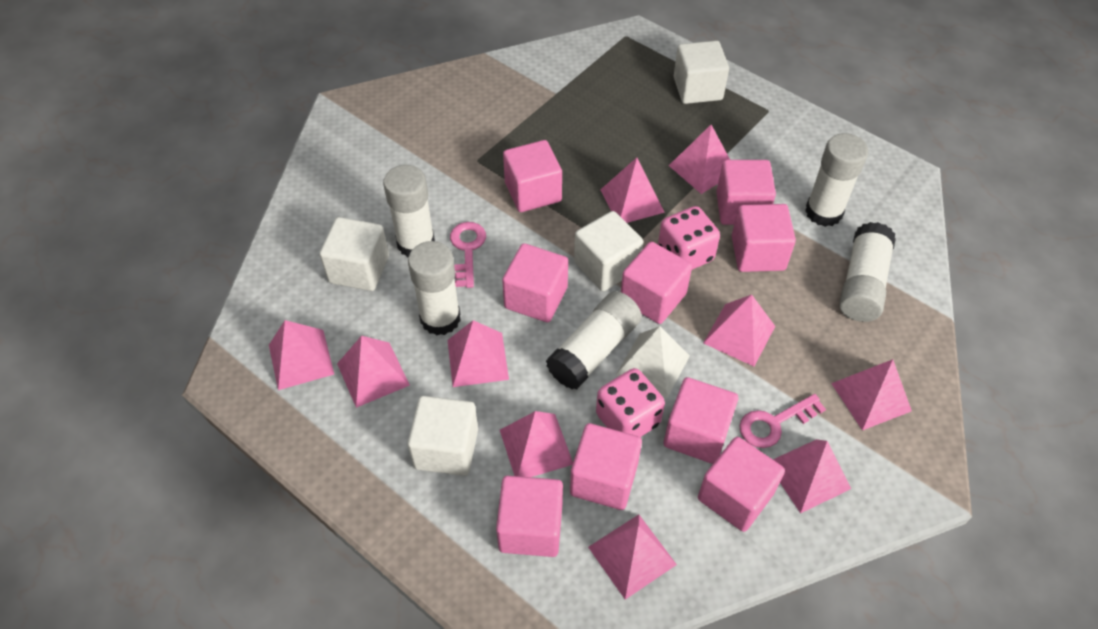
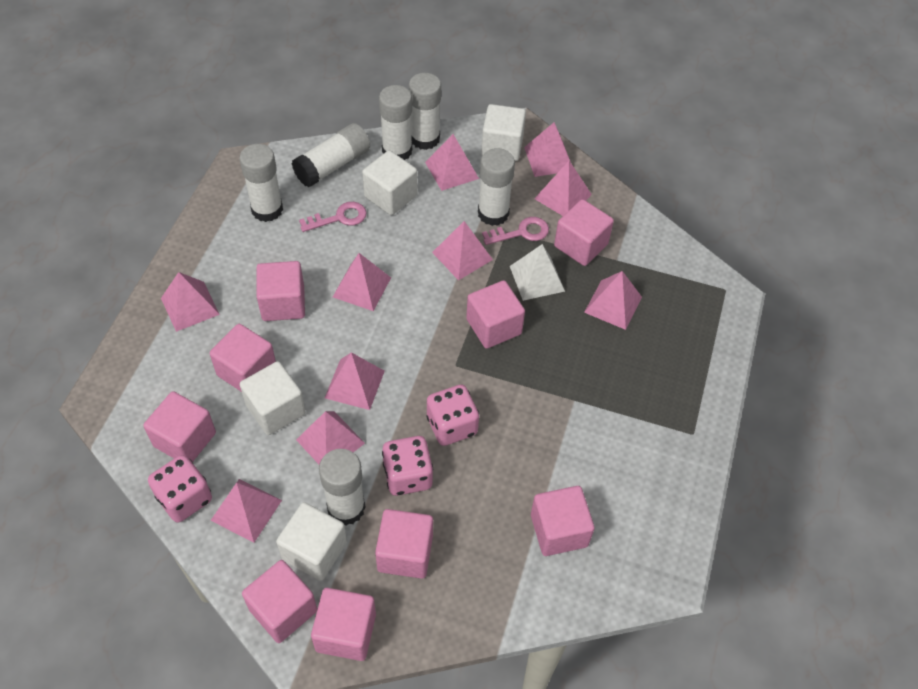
pink dice: 2 -> 3
white glue stick: 5 -> 6

